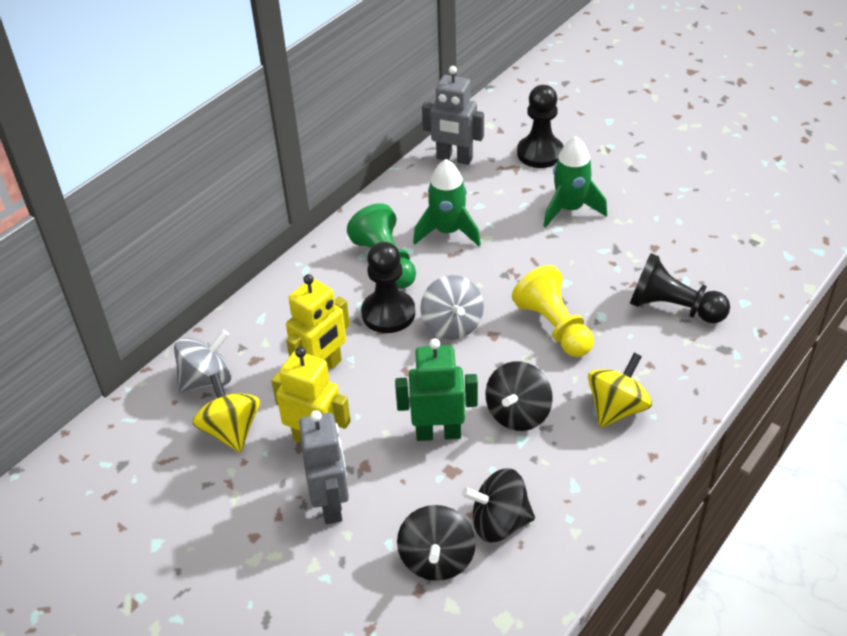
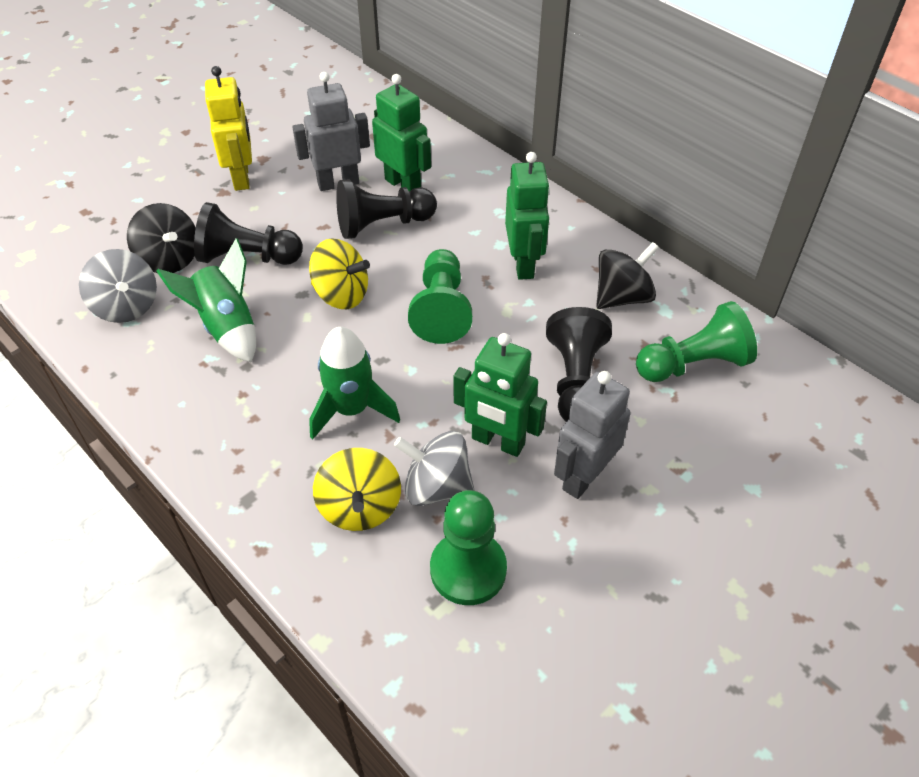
black spinning top: 3 -> 2
green pawn: 1 -> 3
green robot: 1 -> 3
yellow pawn: 1 -> 0
yellow robot: 2 -> 1

